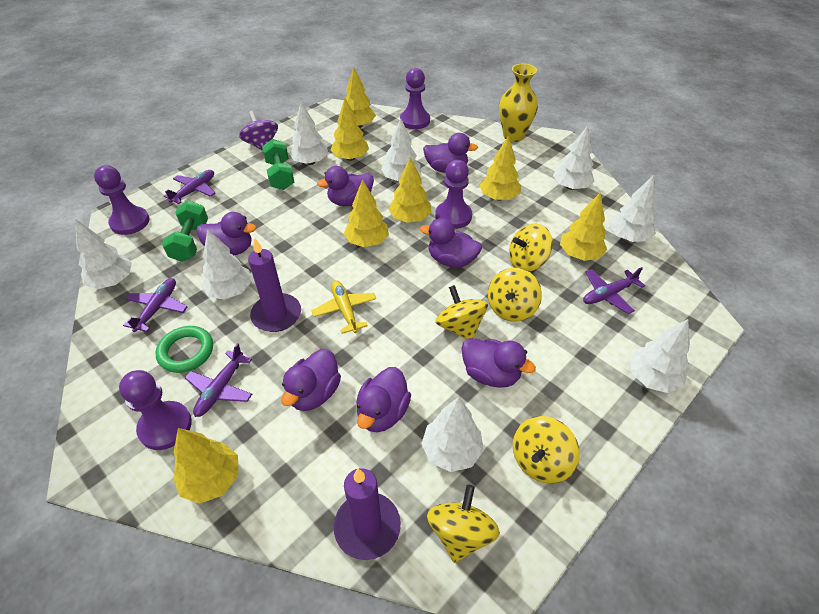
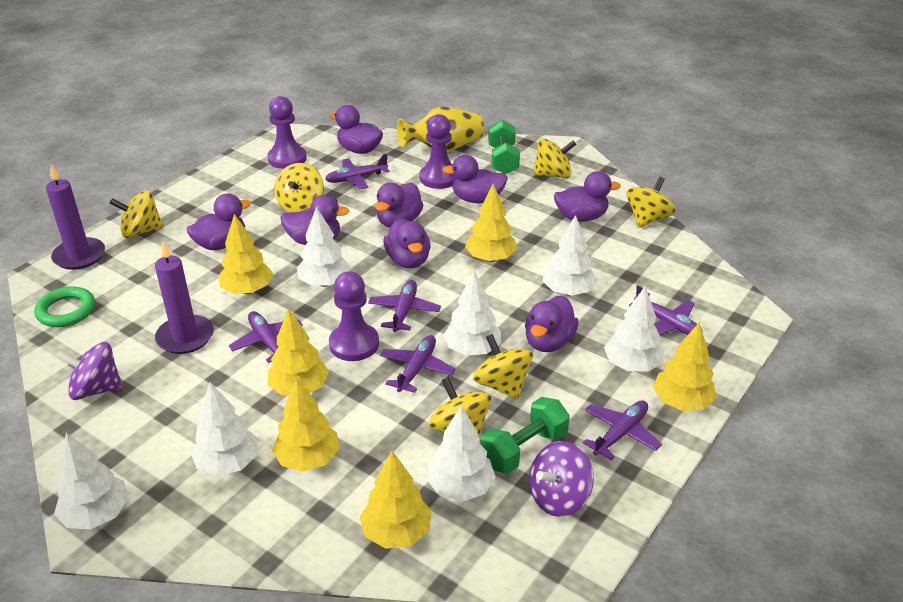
purple duck: 7 -> 8
purple pawn: 4 -> 3
purple plane: 4 -> 6
purple spinning top: 1 -> 2
white tree: 8 -> 7
yellow plane: 1 -> 0
yellow spinning top: 5 -> 6
yellow tree: 7 -> 6

